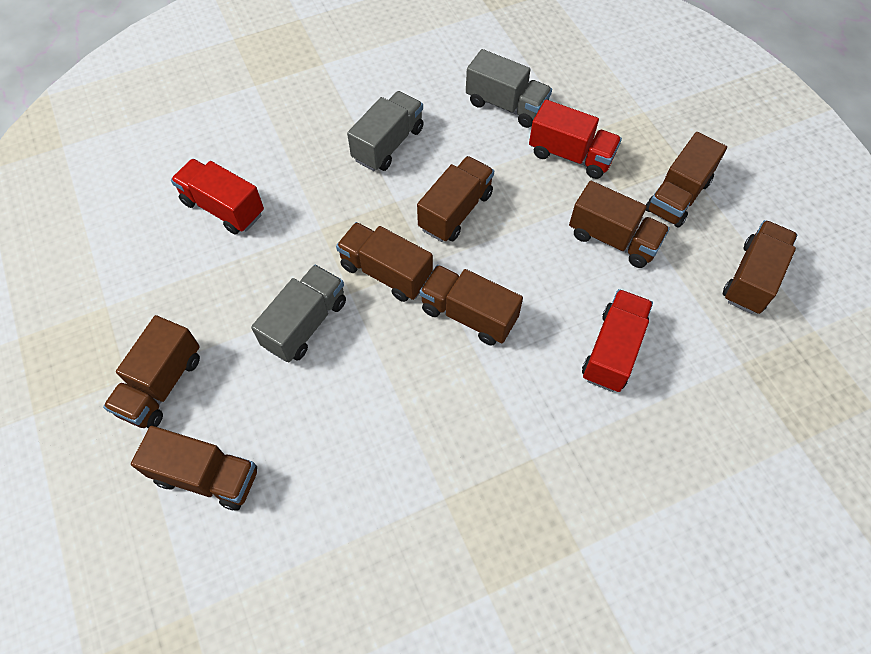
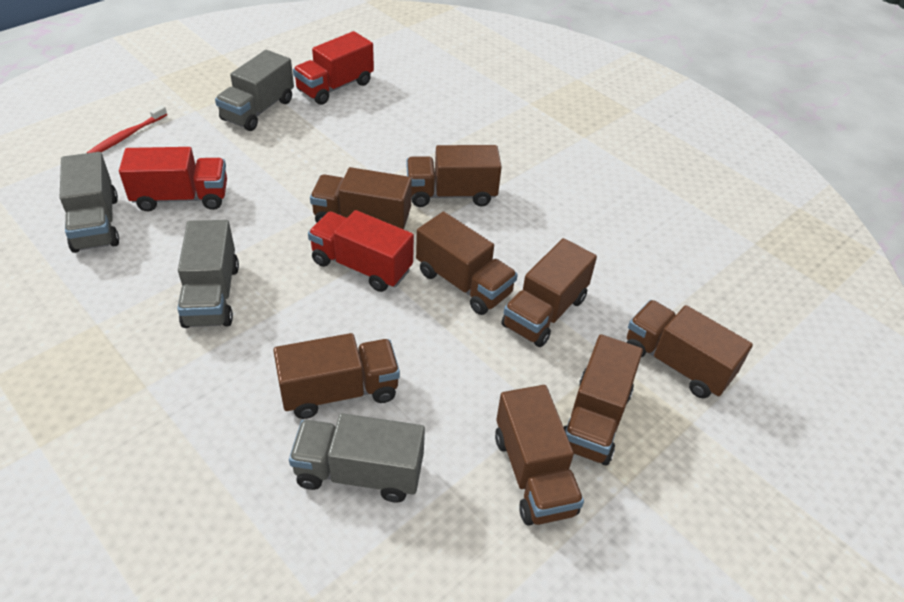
grey truck: 3 -> 4
red toothbrush: 0 -> 1

